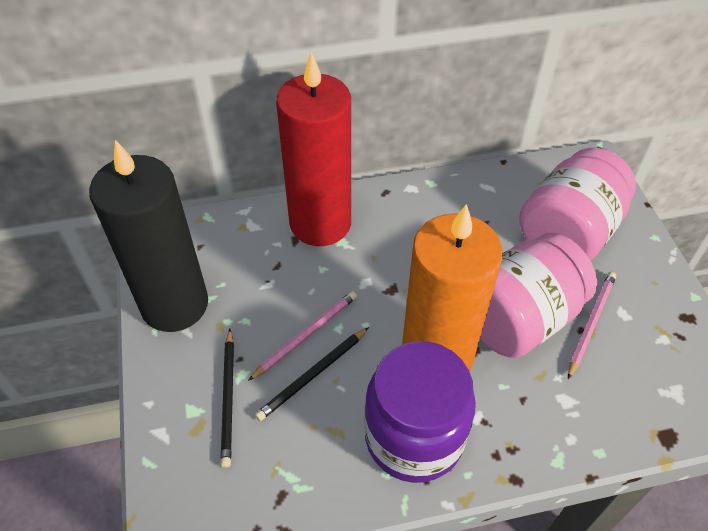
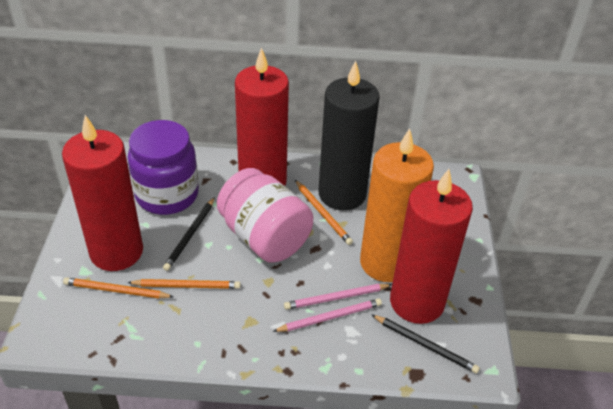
orange pencil: 0 -> 3
pink jar: 2 -> 1
red candle: 1 -> 3

